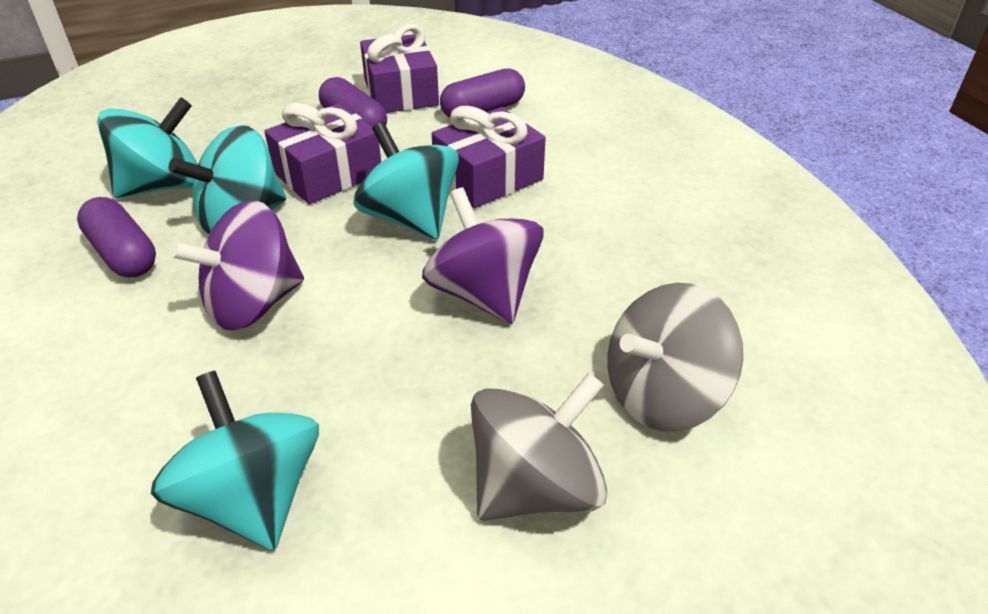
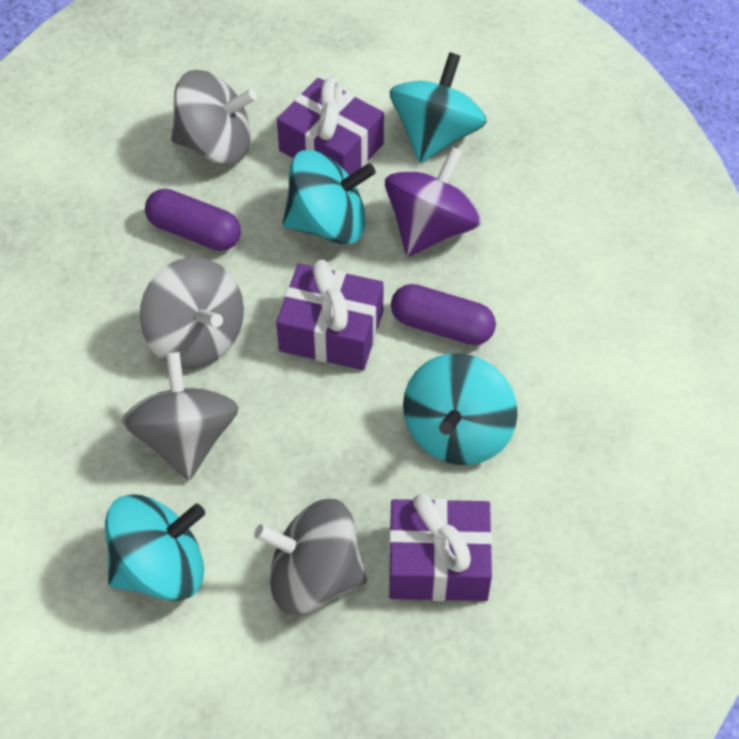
grey spinning top: 2 -> 4
purple capsule: 3 -> 2
purple spinning top: 2 -> 1

